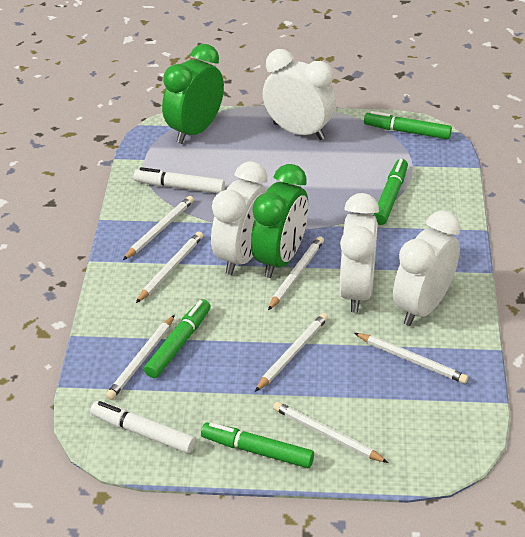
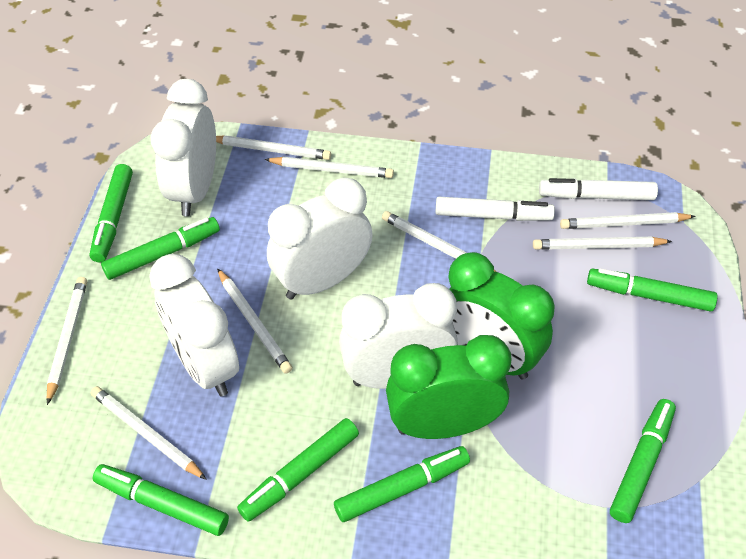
green marker: 4 -> 7
white pencil: 7 -> 8

